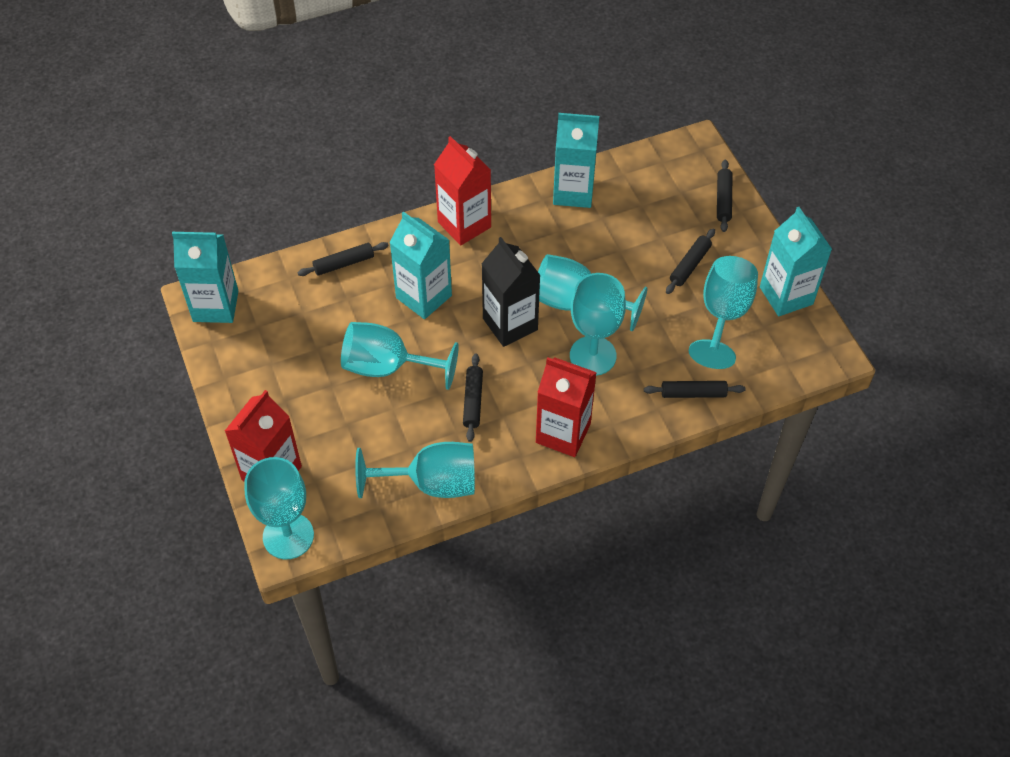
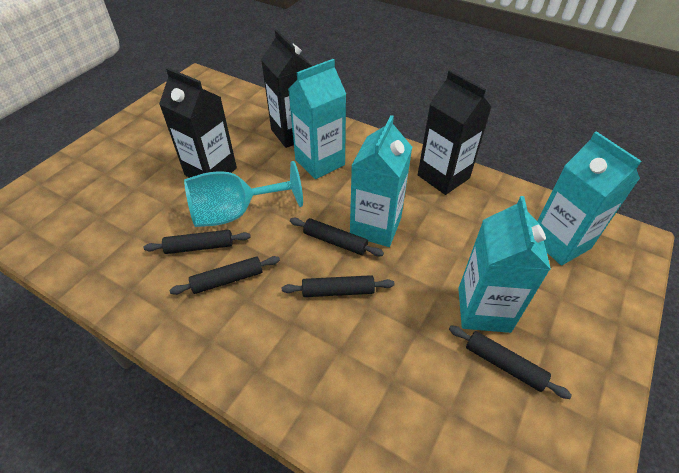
black carton: 1 -> 3
red carton: 3 -> 0
turquoise goblet: 6 -> 1

